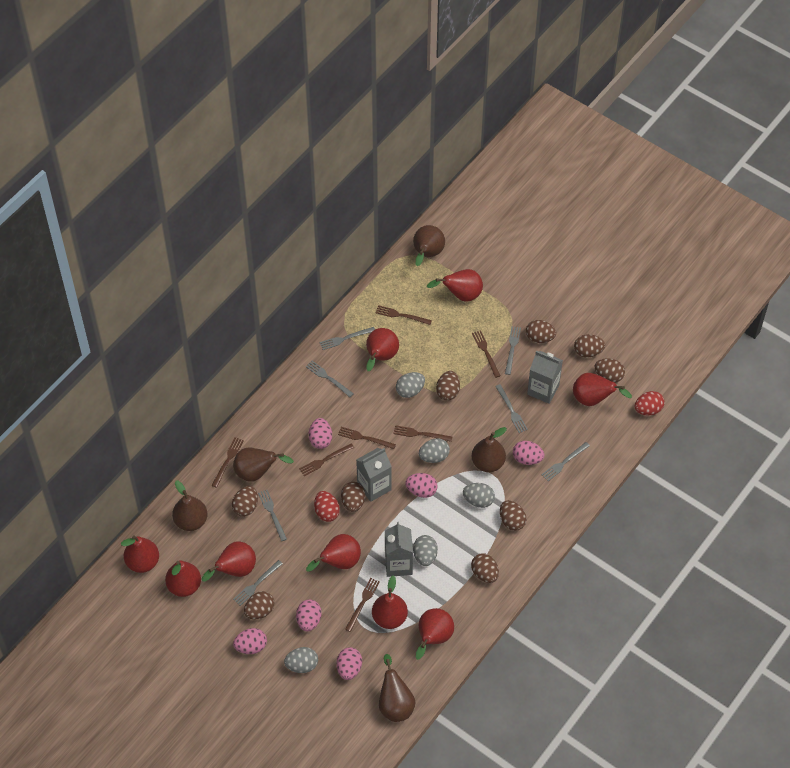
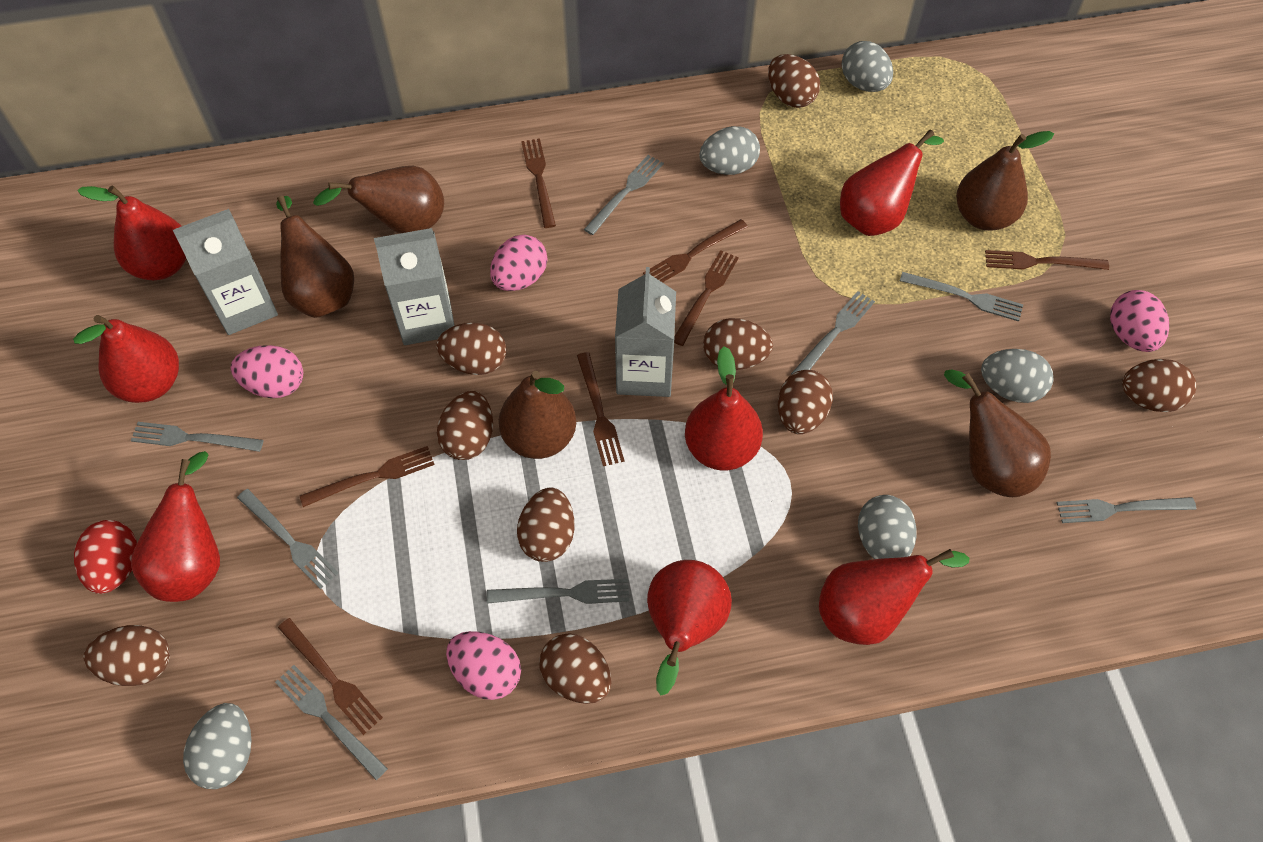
grey fork: 7 -> 8
pink egg: 6 -> 4
red egg: 2 -> 1
red pear: 9 -> 7

